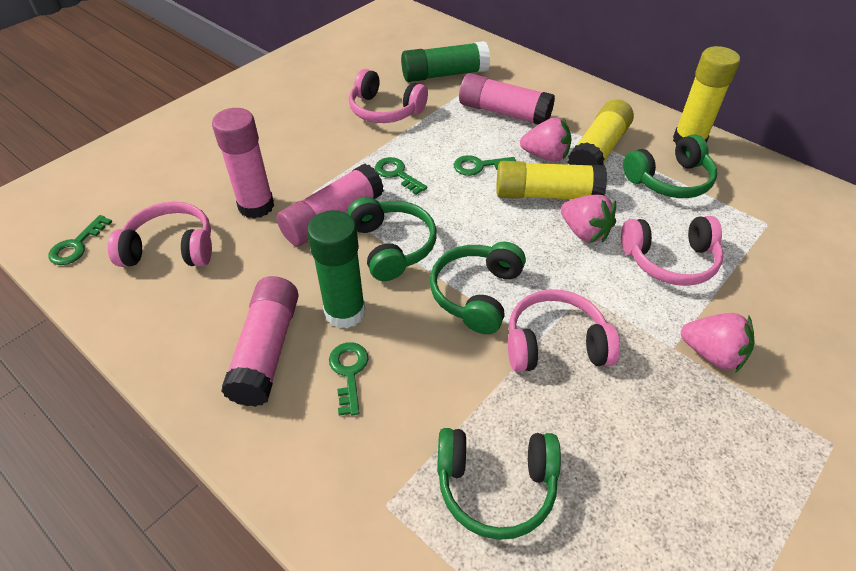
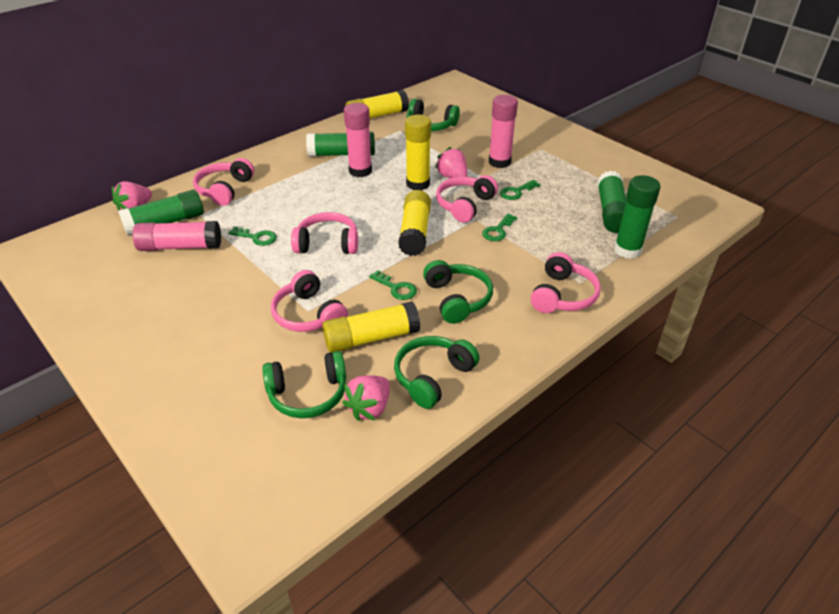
green glue stick: 2 -> 4
pink glue stick: 4 -> 3
pink headphones: 4 -> 5
yellow glue stick: 3 -> 4

